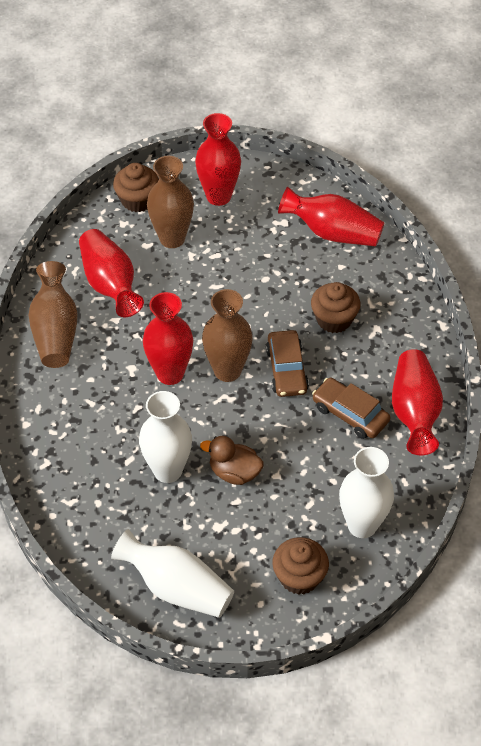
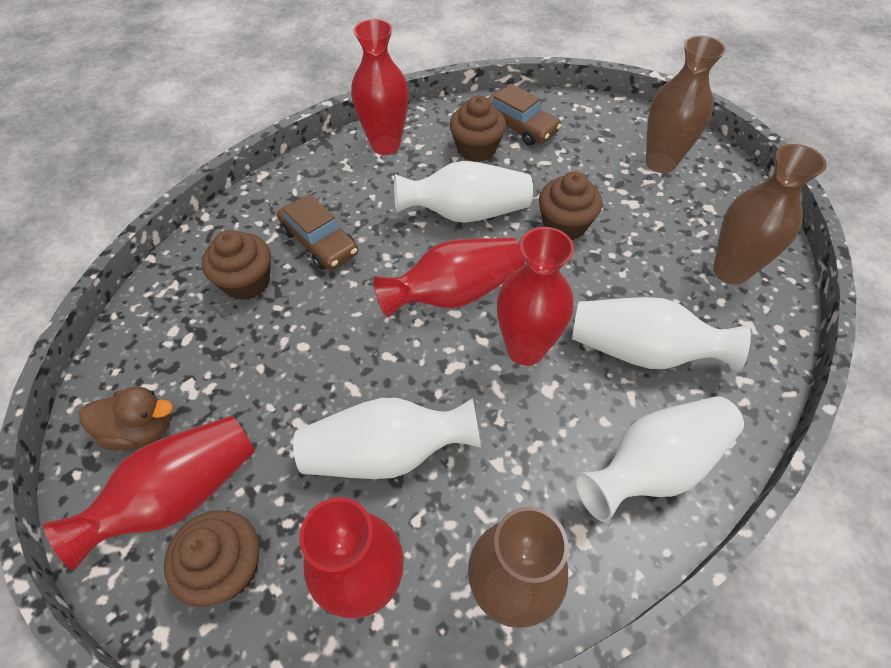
brown cupcake: 3 -> 4
white vase: 3 -> 4

